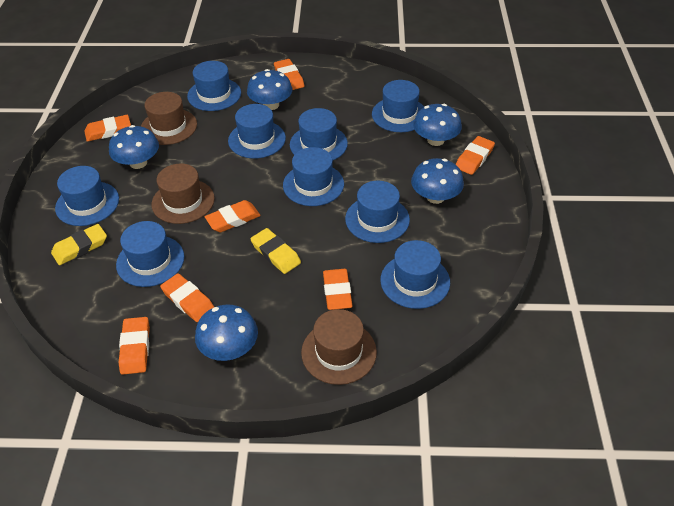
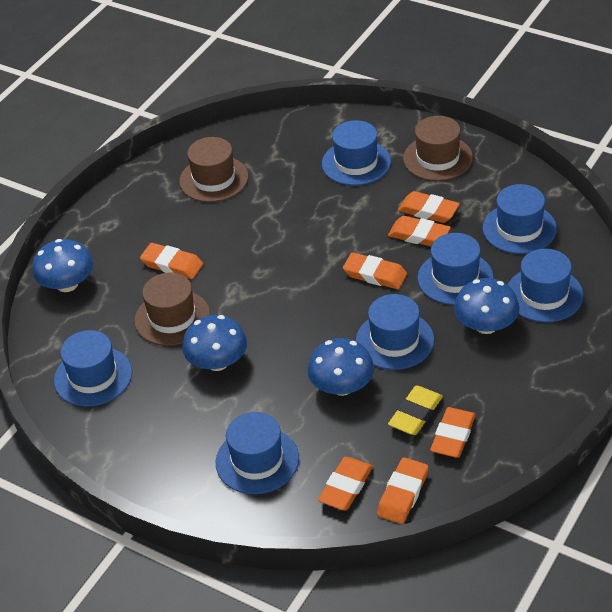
blue hat: 9 -> 7
blue mushroom: 5 -> 4
yellow eraser: 2 -> 1

